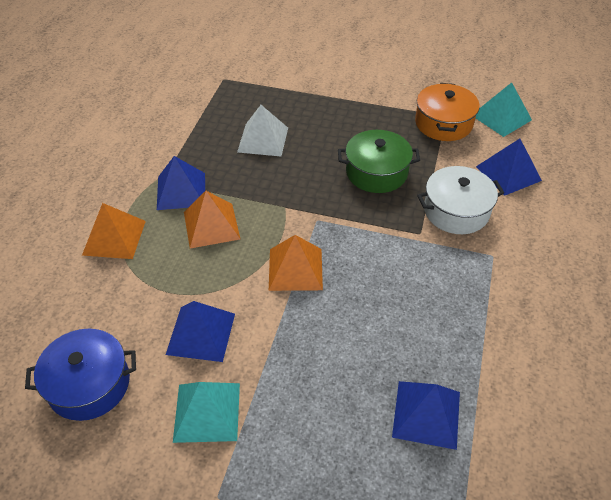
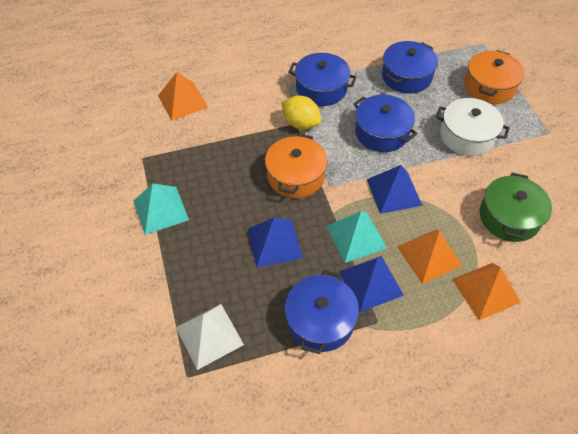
blue pot: 1 -> 4
blue pyramid: 4 -> 3
orange pot: 1 -> 2
yellow lemon: 0 -> 1

